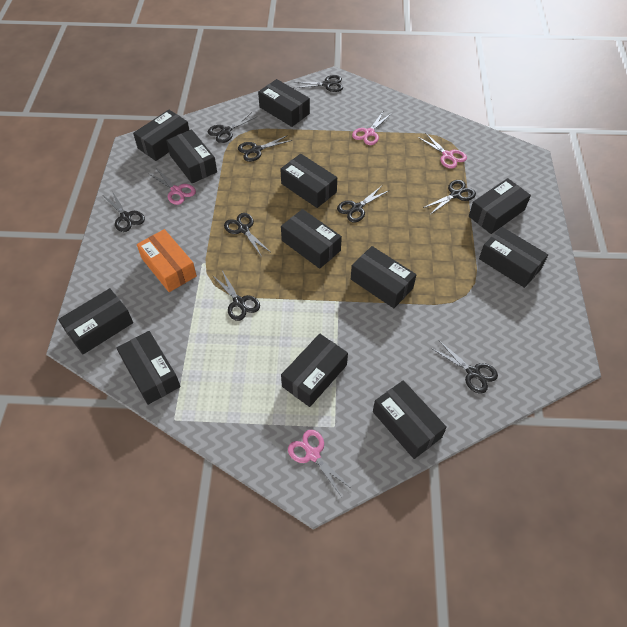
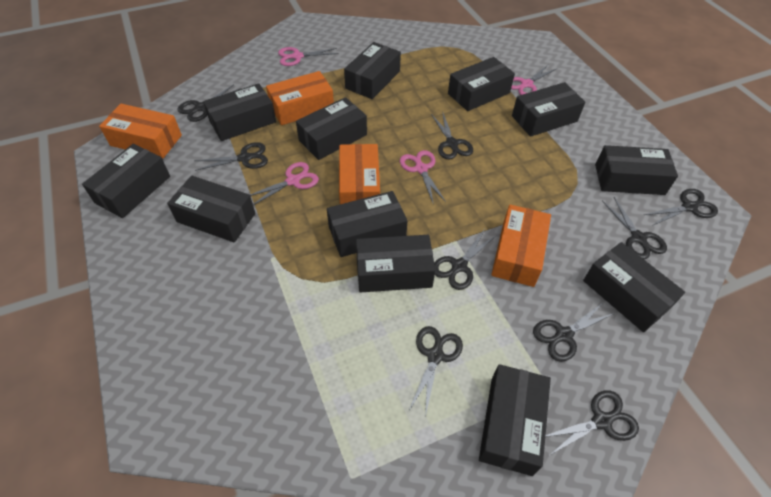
orange box: 1 -> 4

